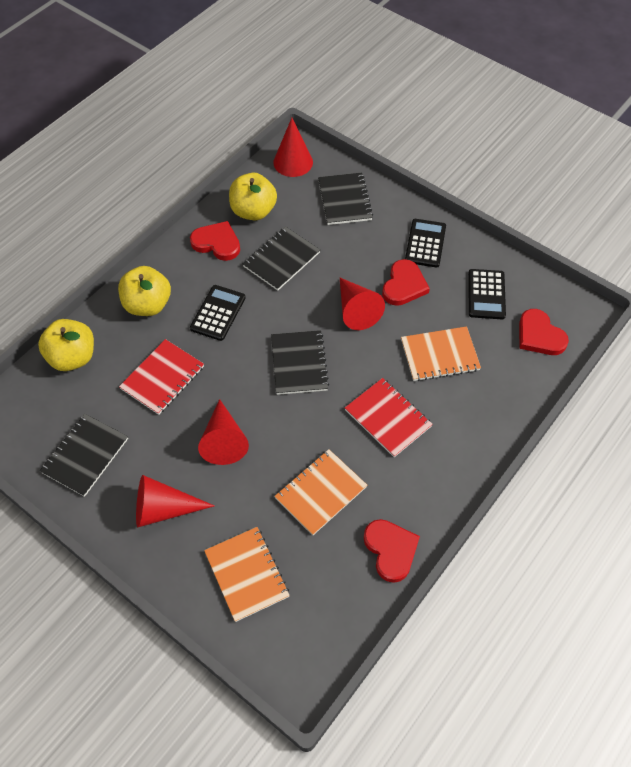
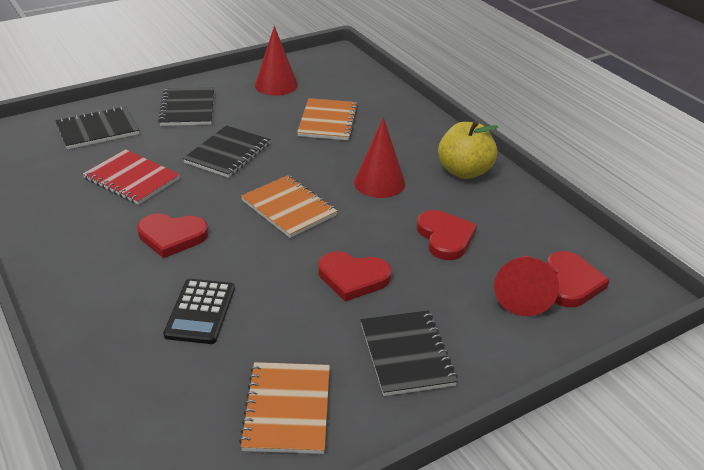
black calculator: 3 -> 1
red cone: 4 -> 3
red notebook: 2 -> 1
yellow apple: 3 -> 1

